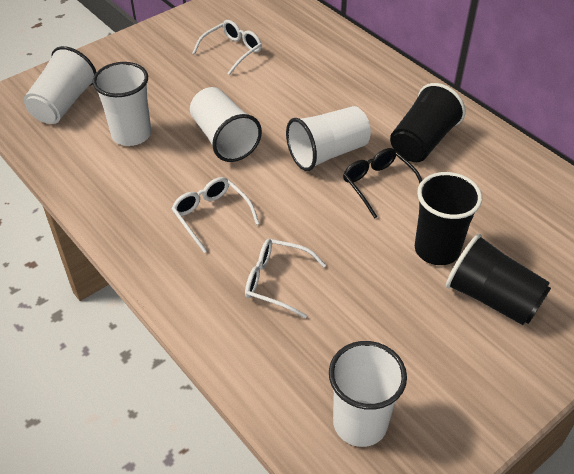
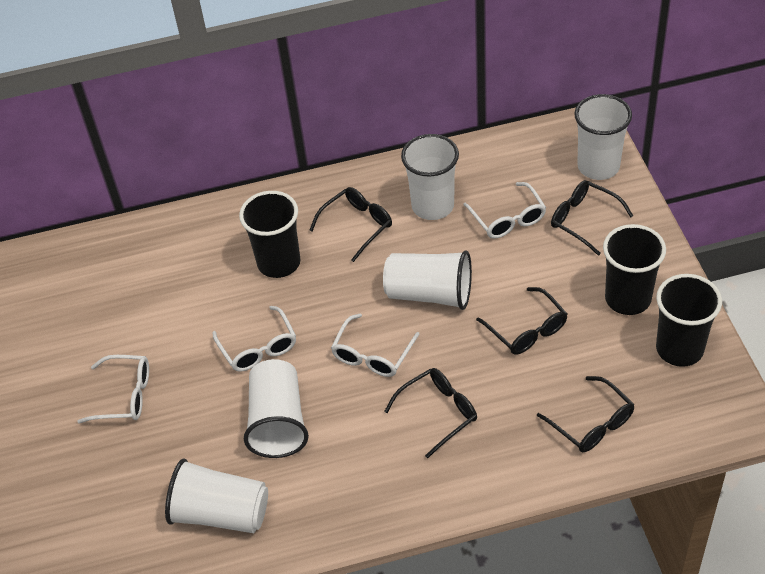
black glasses: 1 -> 5
white glasses: 3 -> 4

